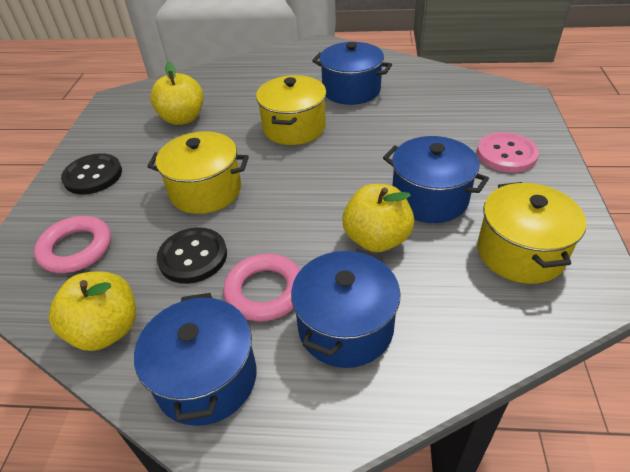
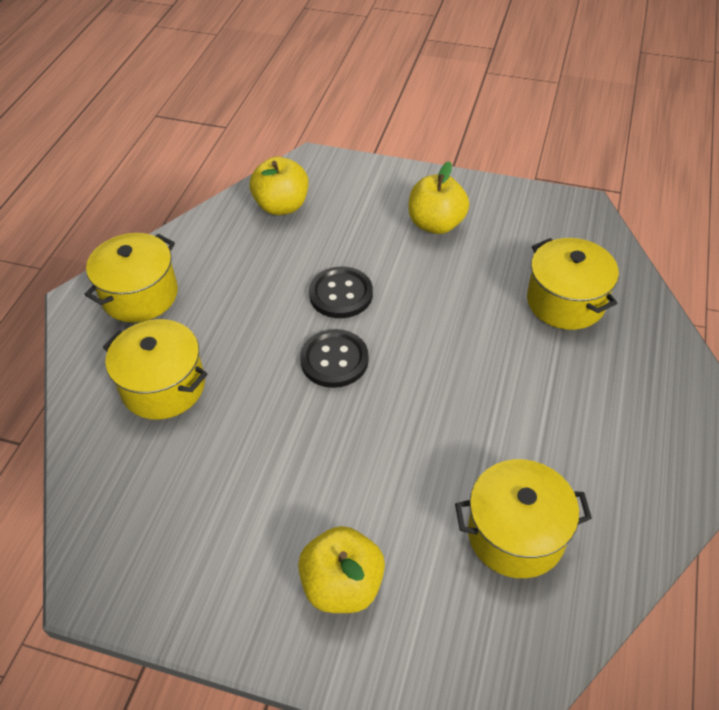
blue pot: 4 -> 0
pink button: 1 -> 0
pink ring: 2 -> 0
yellow pot: 3 -> 4

